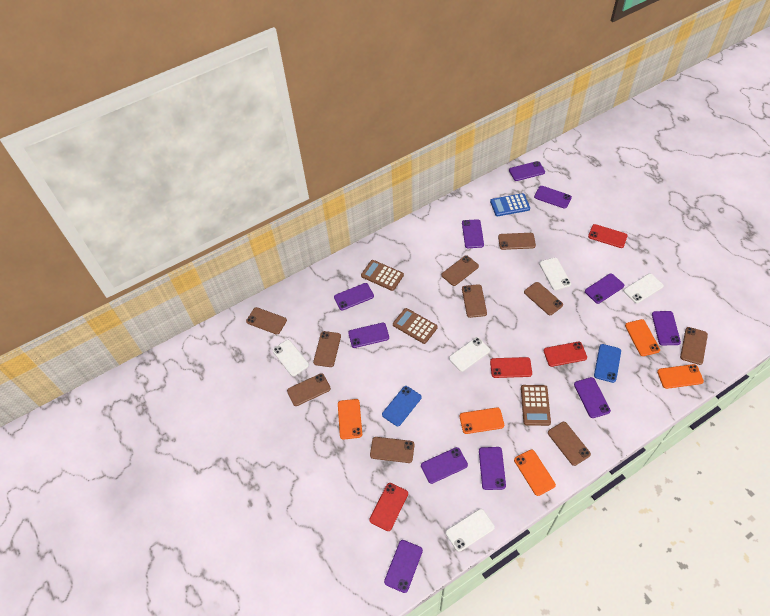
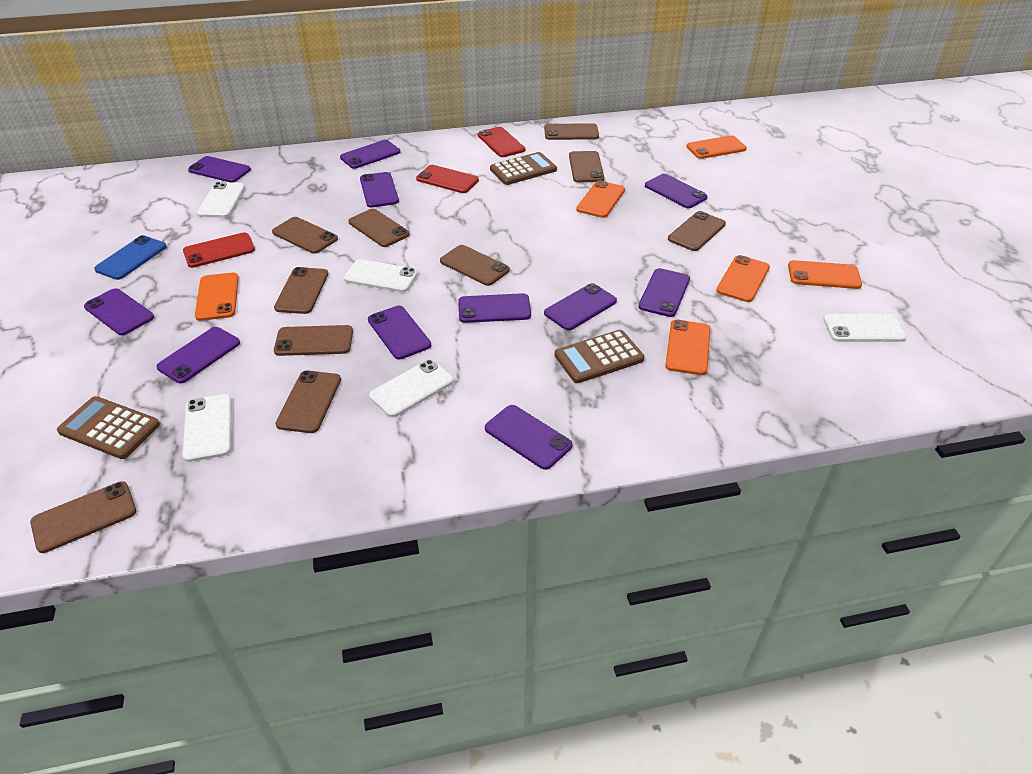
blue calculator: 1 -> 0
blue phone: 2 -> 1
orange phone: 5 -> 6
red phone: 4 -> 3

